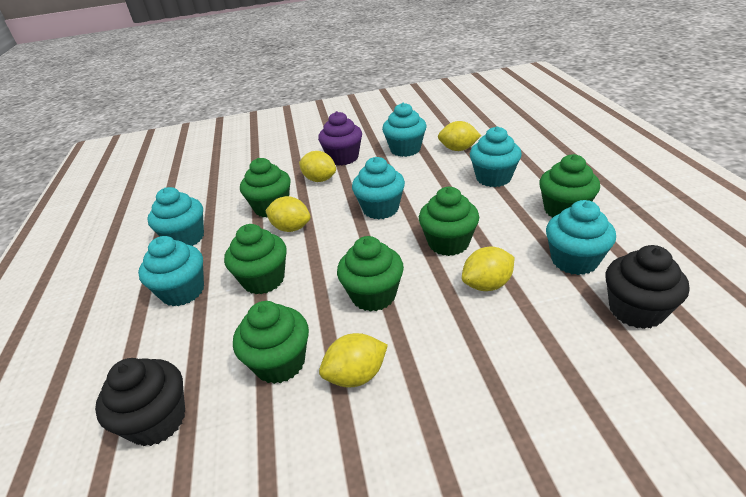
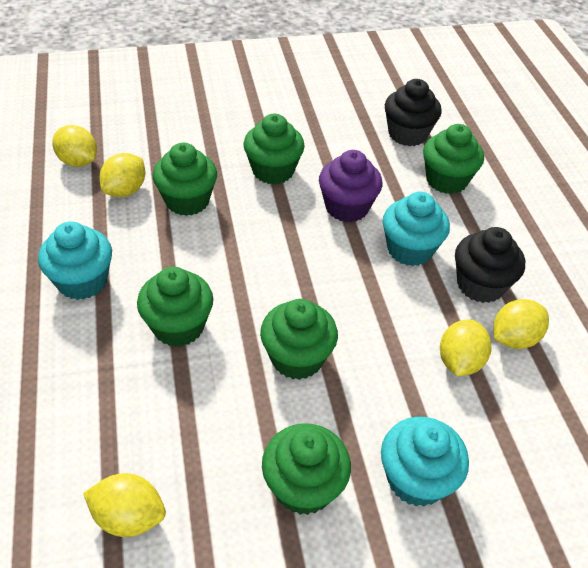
turquoise cupcake: 6 -> 3

